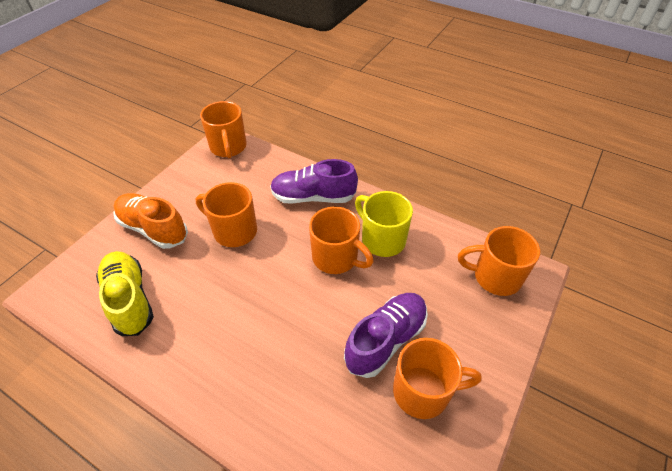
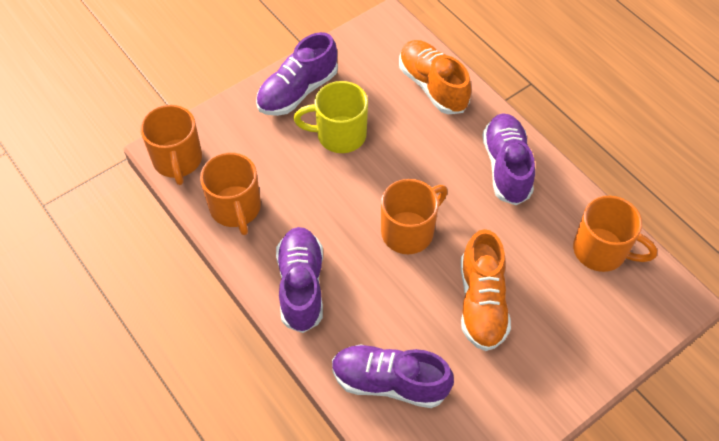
orange mug: 5 -> 4
orange shoe: 1 -> 2
purple shoe: 2 -> 4
yellow shoe: 1 -> 0

